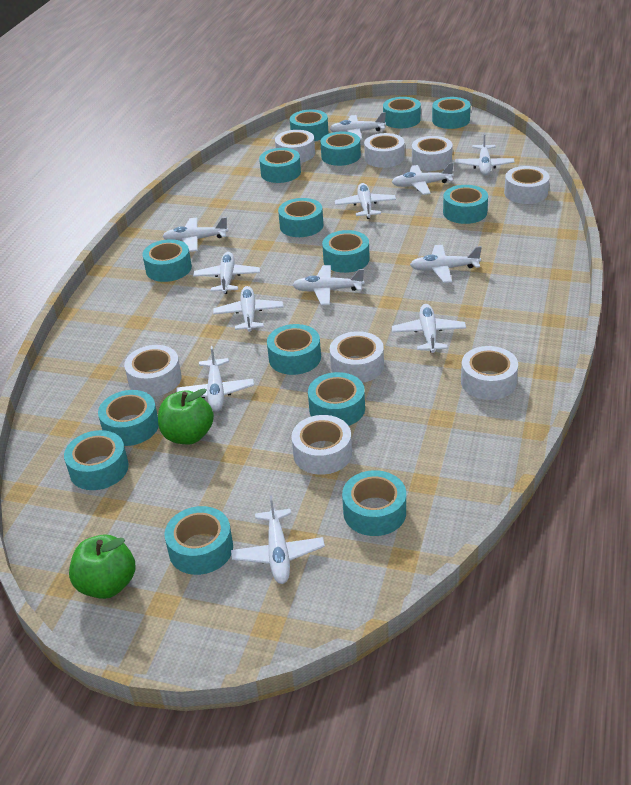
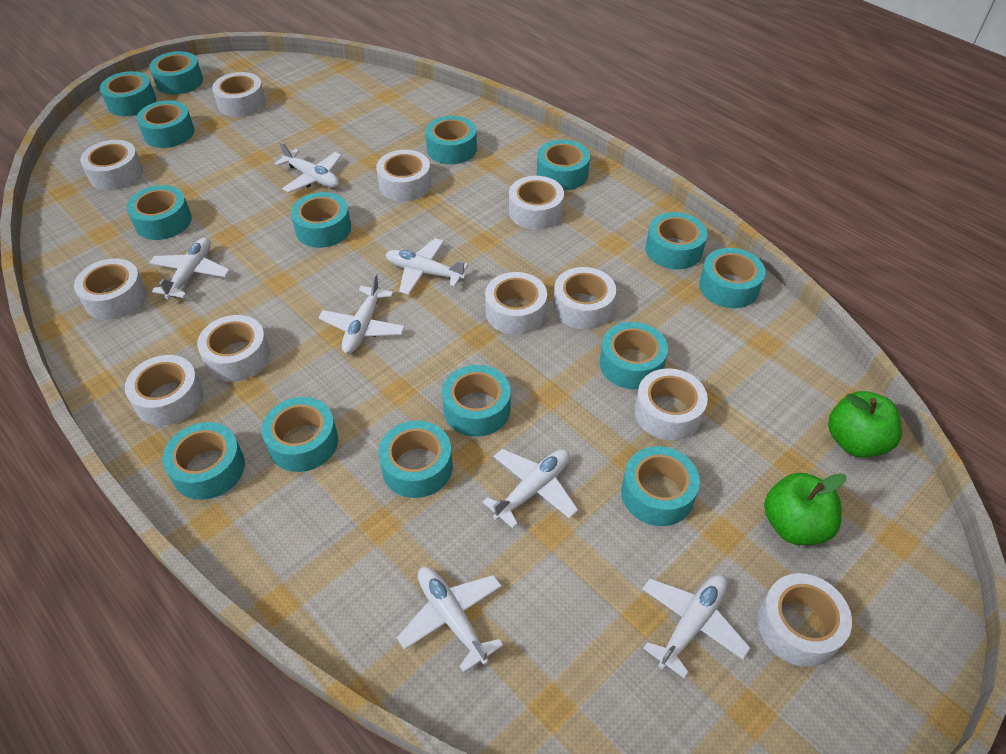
white plane: 12 -> 7
white tape: 8 -> 11

